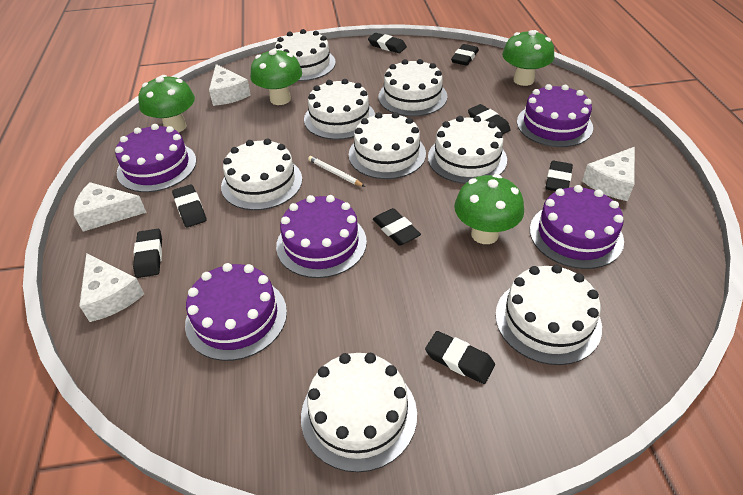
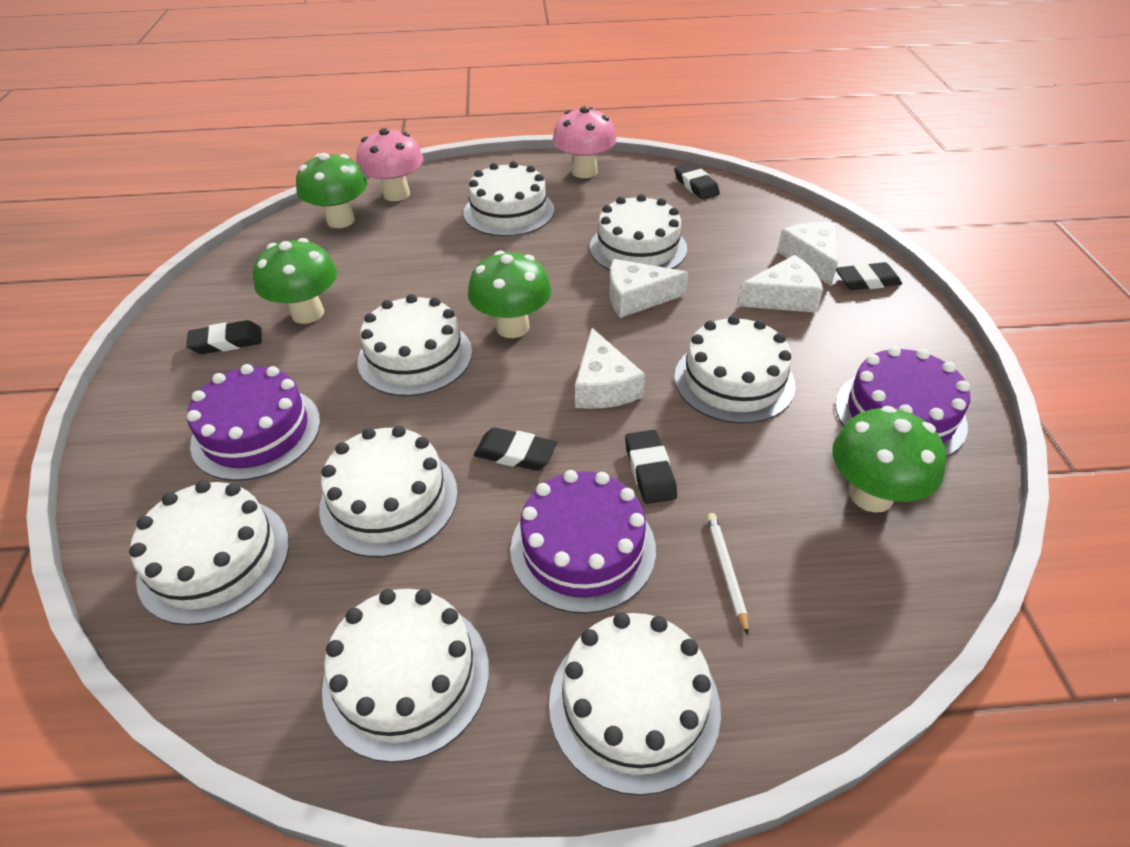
black eraser: 8 -> 5
pink mushroom: 0 -> 2
purple cake: 5 -> 3

